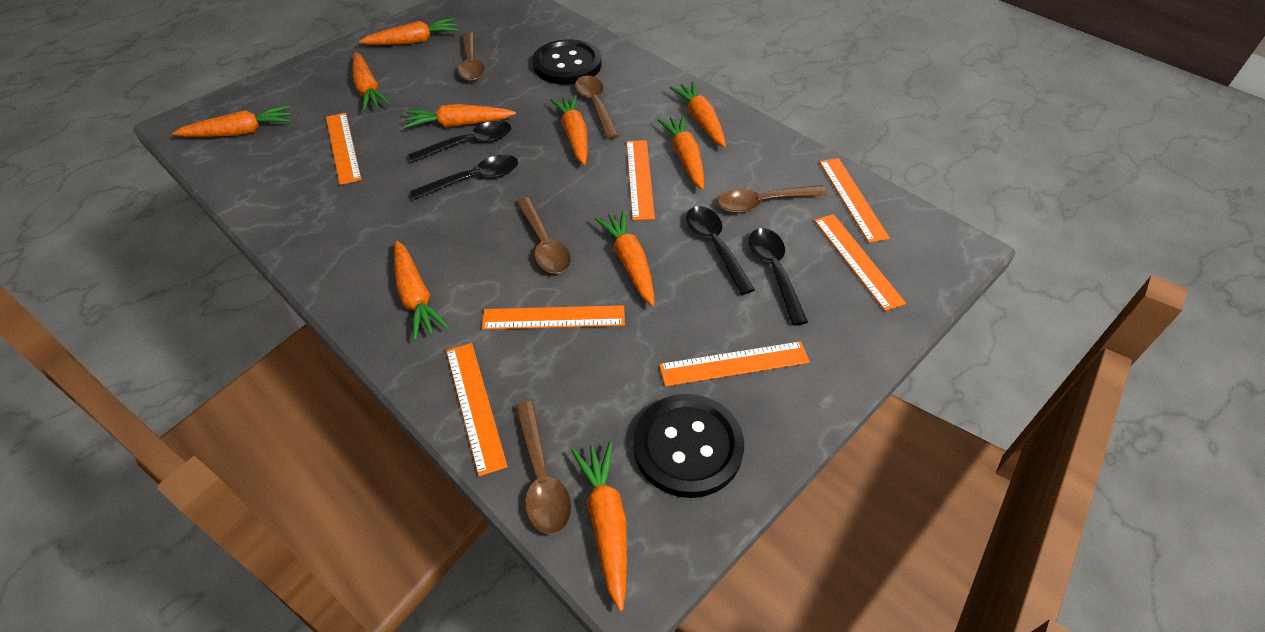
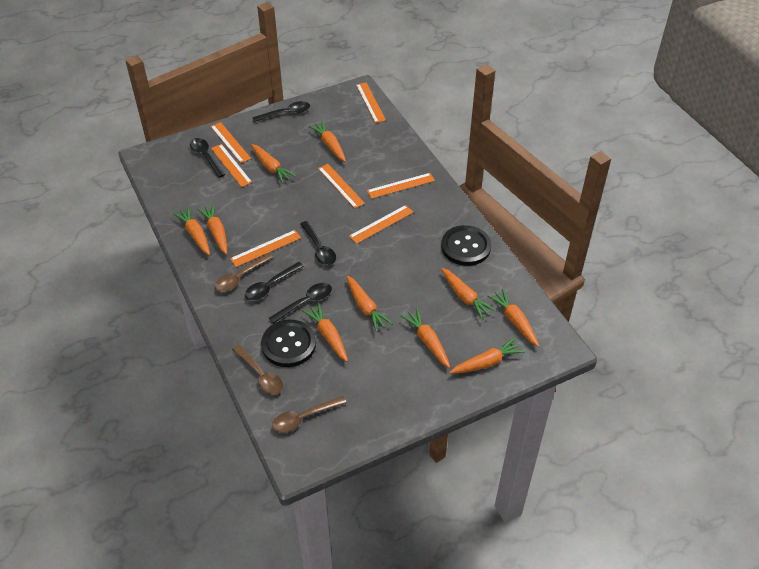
black spoon: 4 -> 5
brown spoon: 5 -> 3

